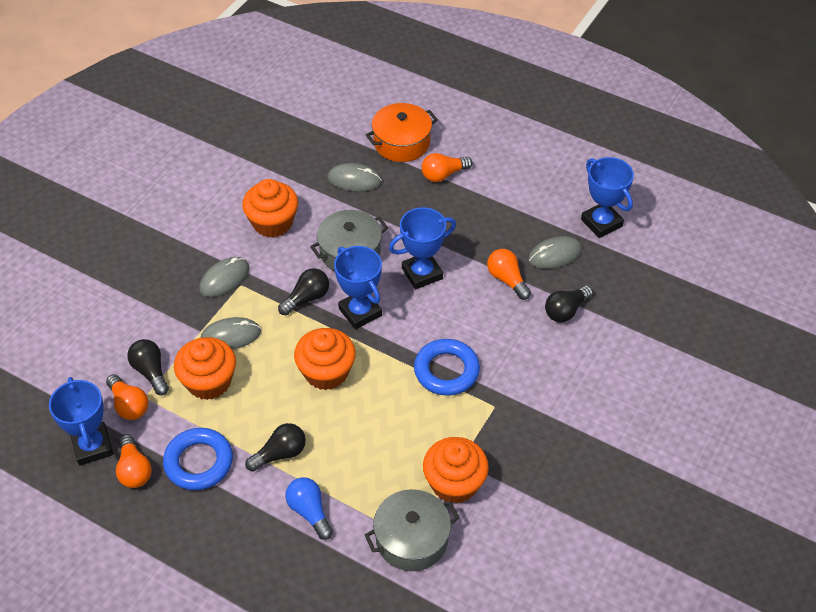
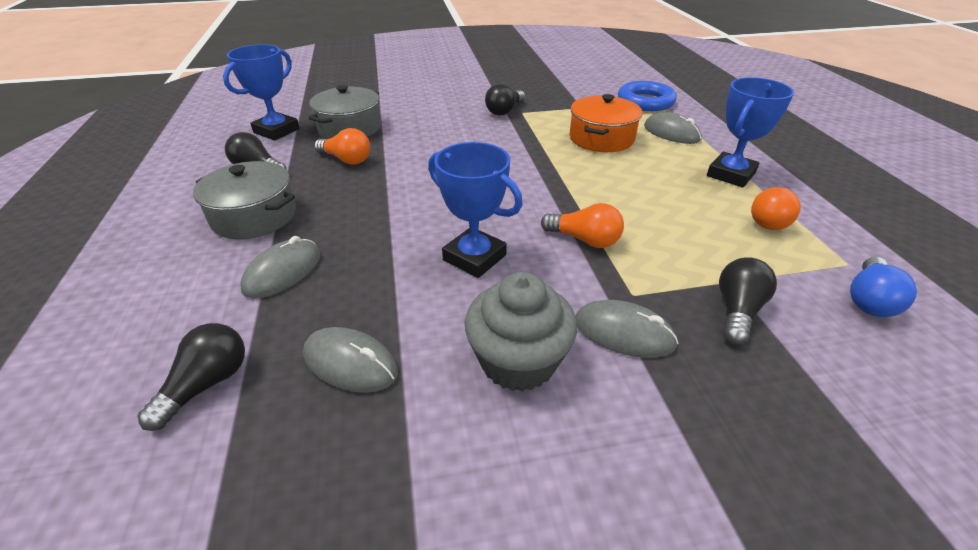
blue ring: 2 -> 1
blue trophy: 4 -> 3
grey cupcake: 0 -> 1
orange cupcake: 4 -> 0
orange light bulb: 4 -> 3

